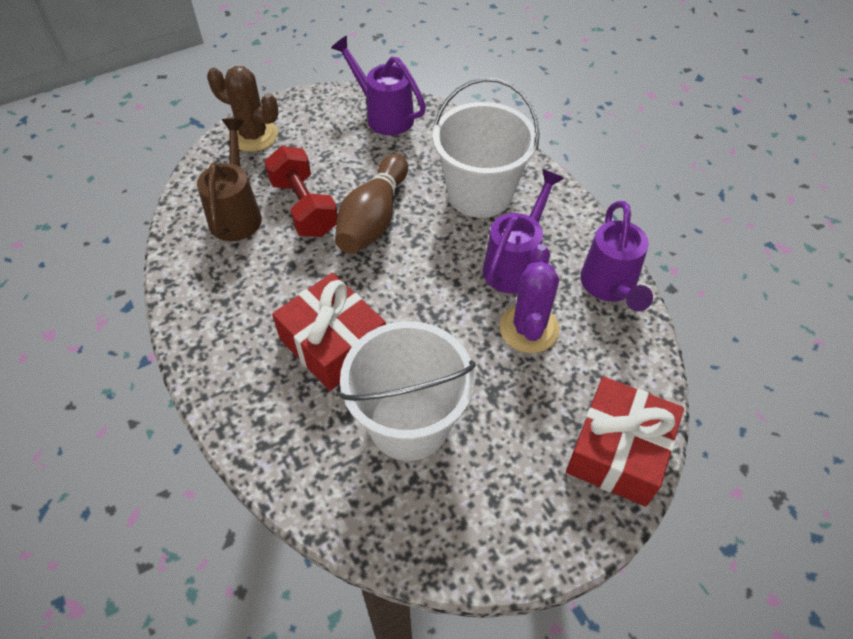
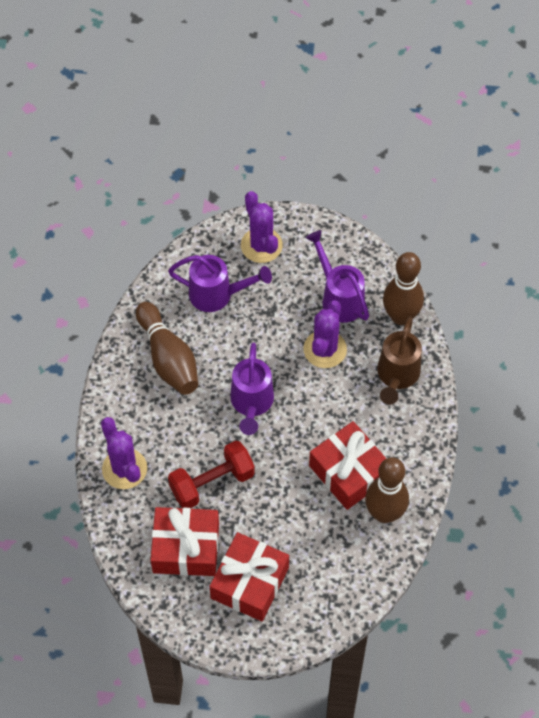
brown bowling pin: 1 -> 3
brown cactus: 1 -> 0
purple cactus: 1 -> 3
red gift: 2 -> 3
white bucket: 2 -> 0

